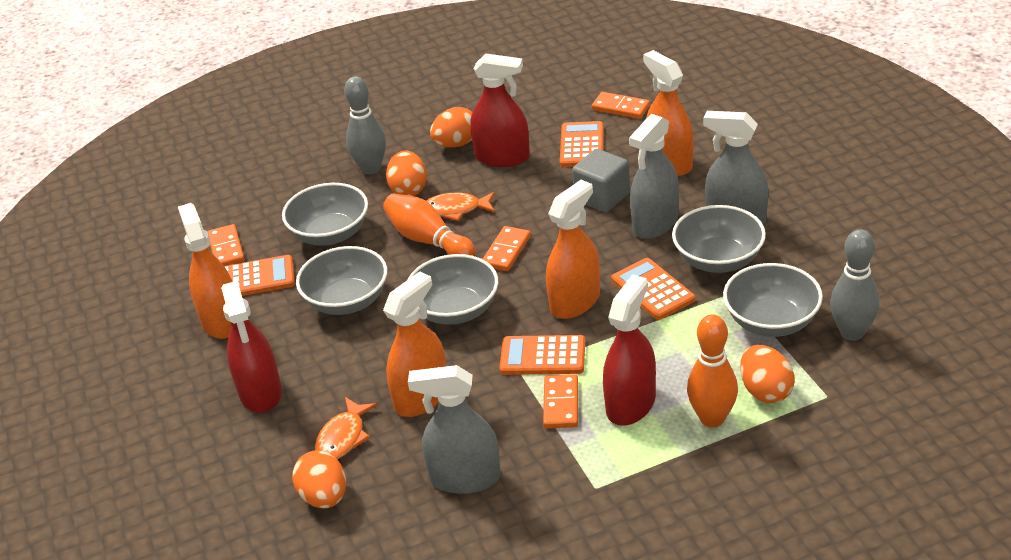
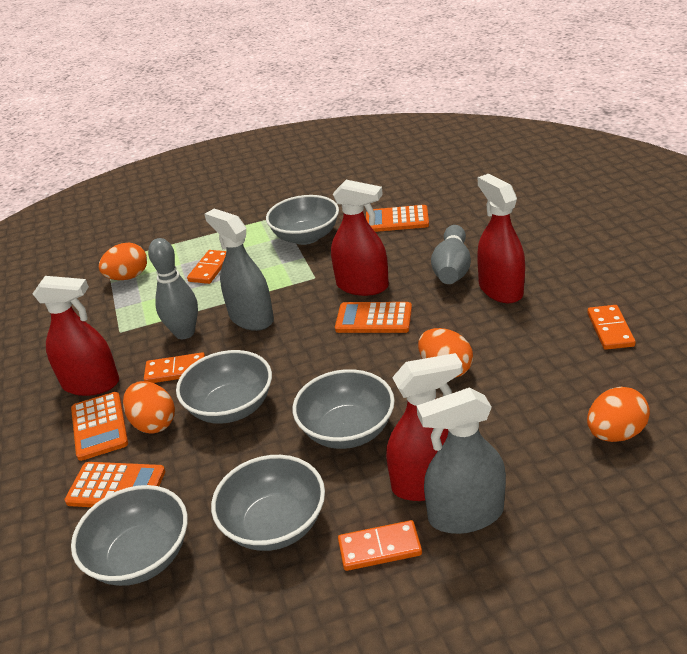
grey cube: 1 -> 0
grey spray bottle: 3 -> 2
orange bowling pin: 2 -> 0
orange fish: 2 -> 0
orange spray bottle: 4 -> 0
red spray bottle: 3 -> 4

